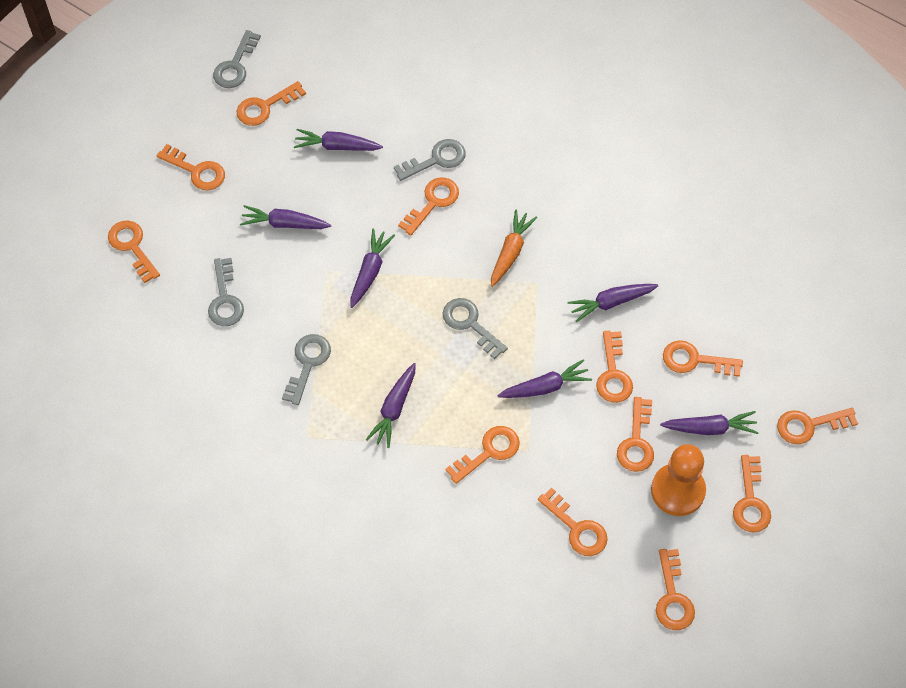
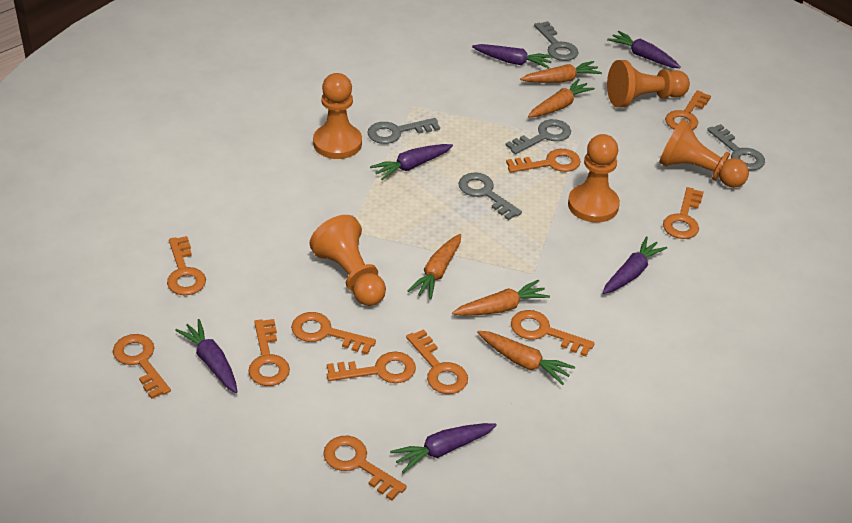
orange carrot: 1 -> 5
orange key: 12 -> 11
orange pawn: 1 -> 5
purple carrot: 7 -> 6

